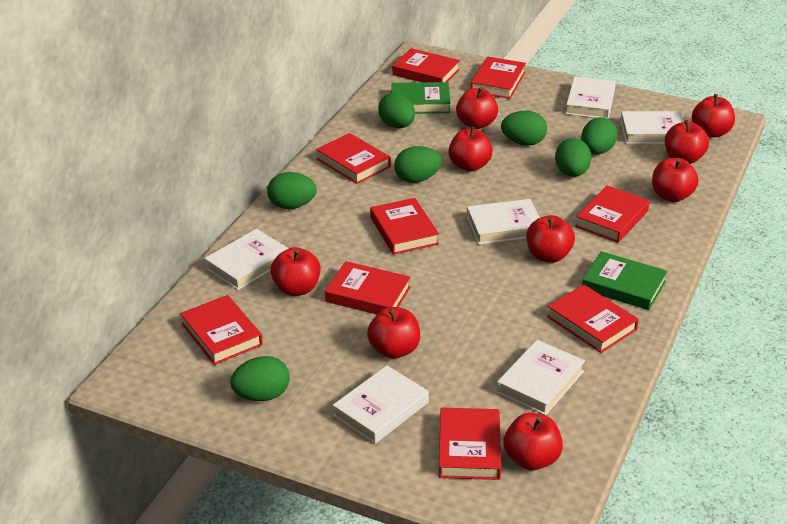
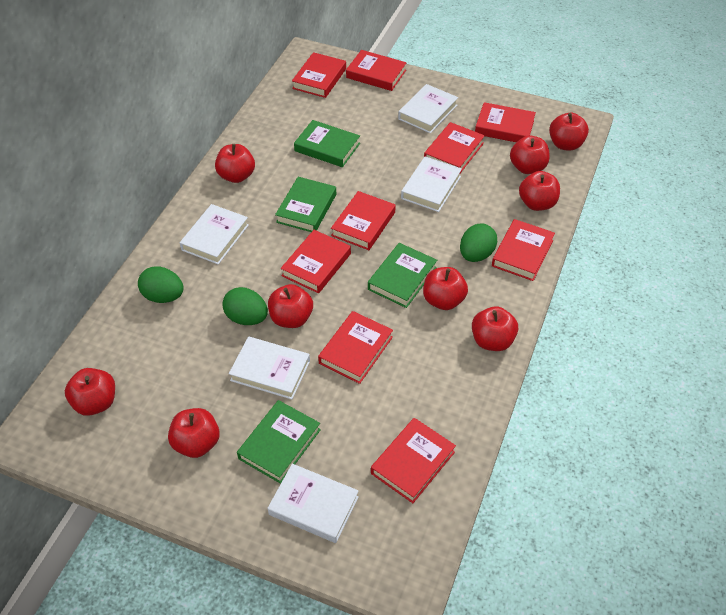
green book: 2 -> 4
green egg: 7 -> 3
white book: 6 -> 5

